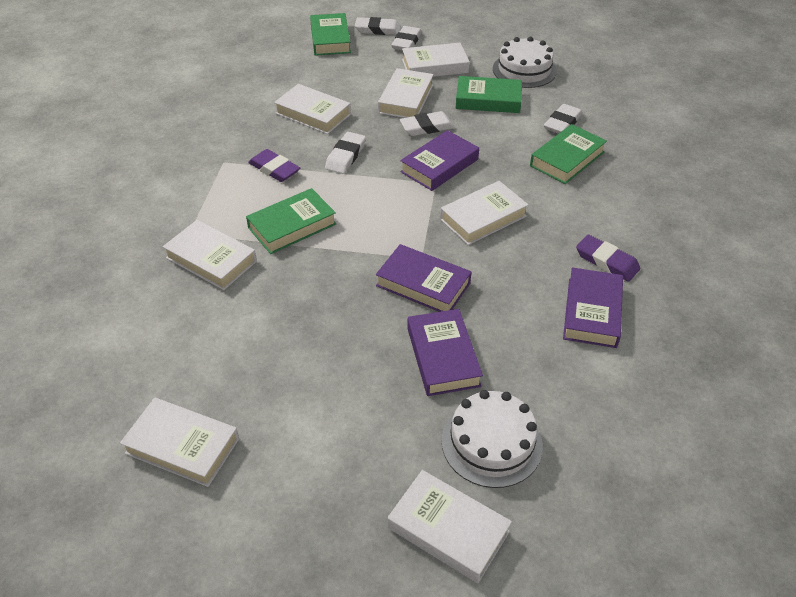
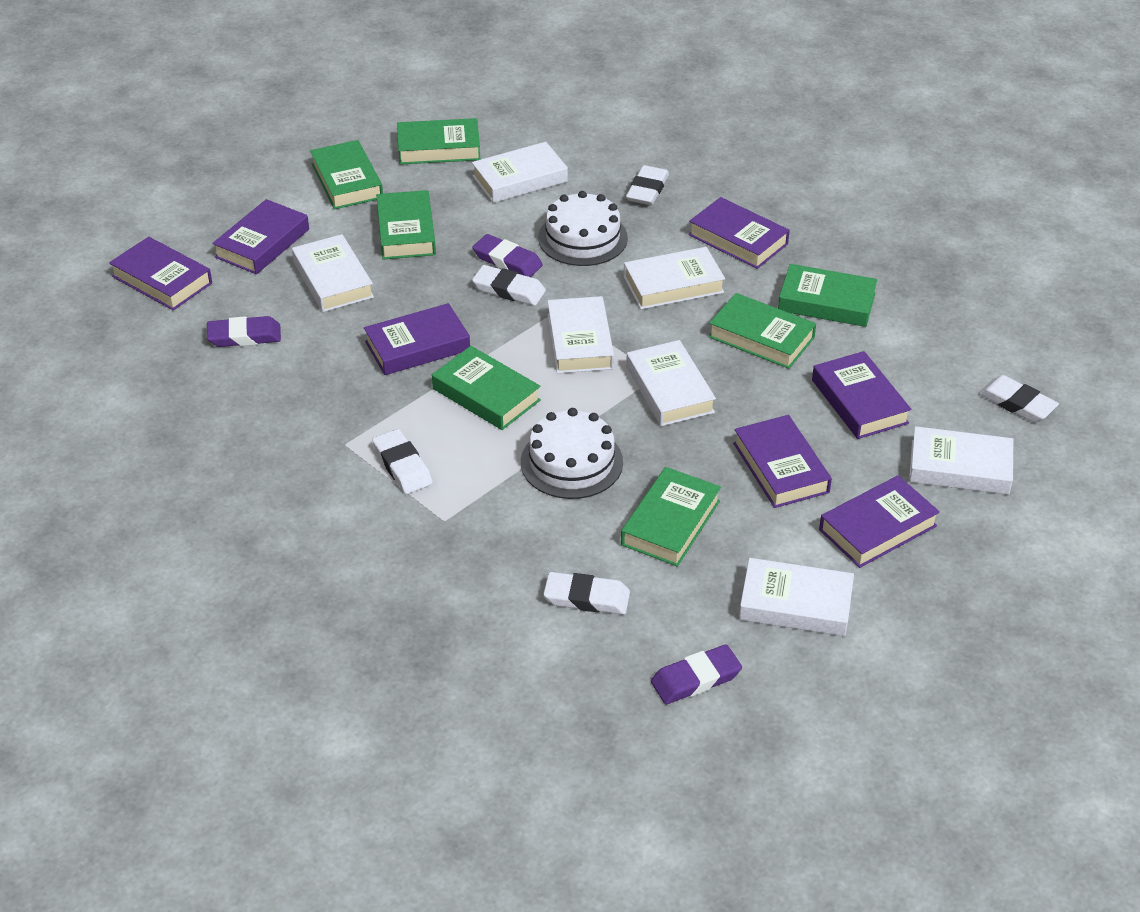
green book: 4 -> 7
purple book: 4 -> 7
purple eraser: 2 -> 3

